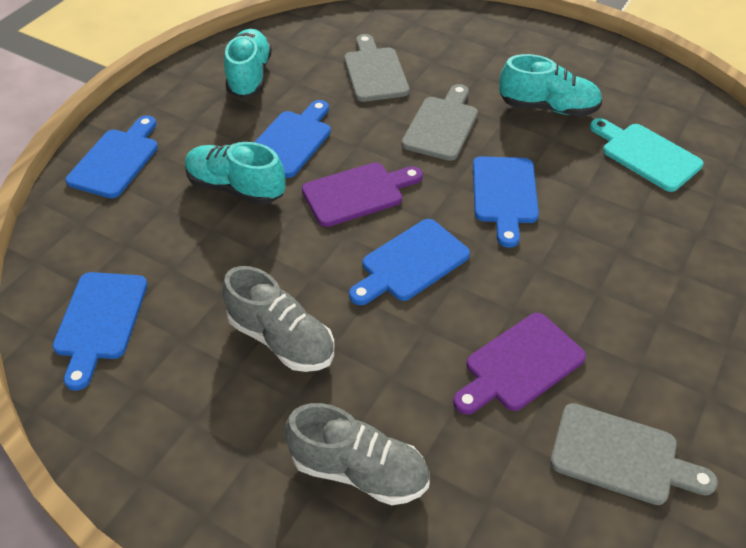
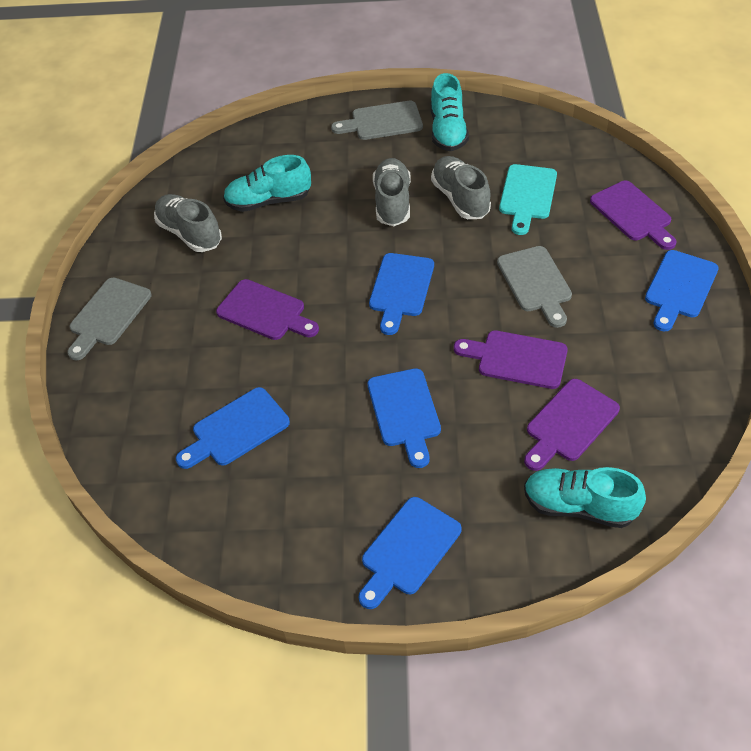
grey shoe: 2 -> 3
purple cutting board: 2 -> 4

